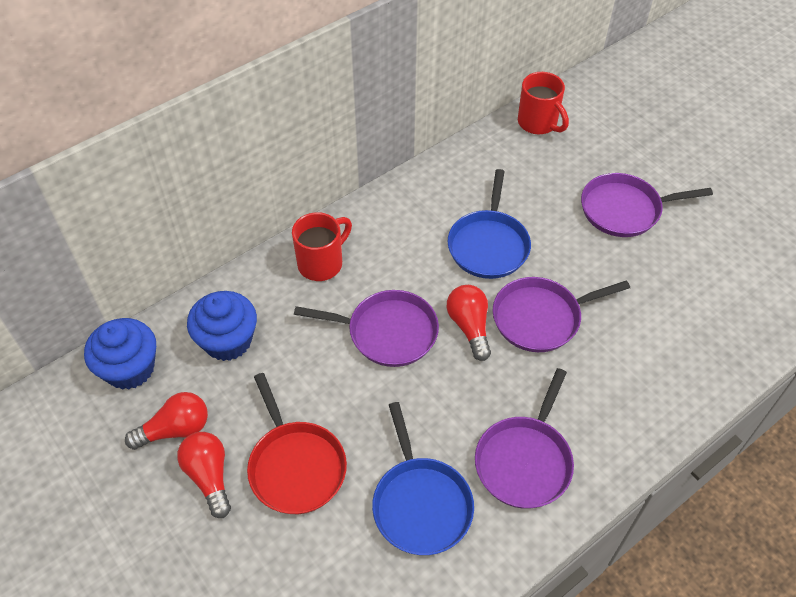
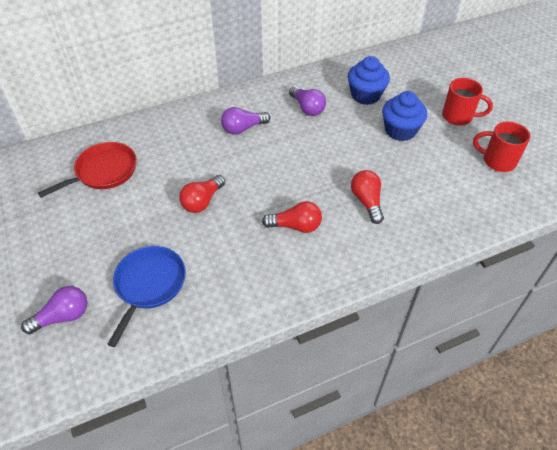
blue pan: 2 -> 1
purple light bulb: 0 -> 3
purple pan: 4 -> 0

